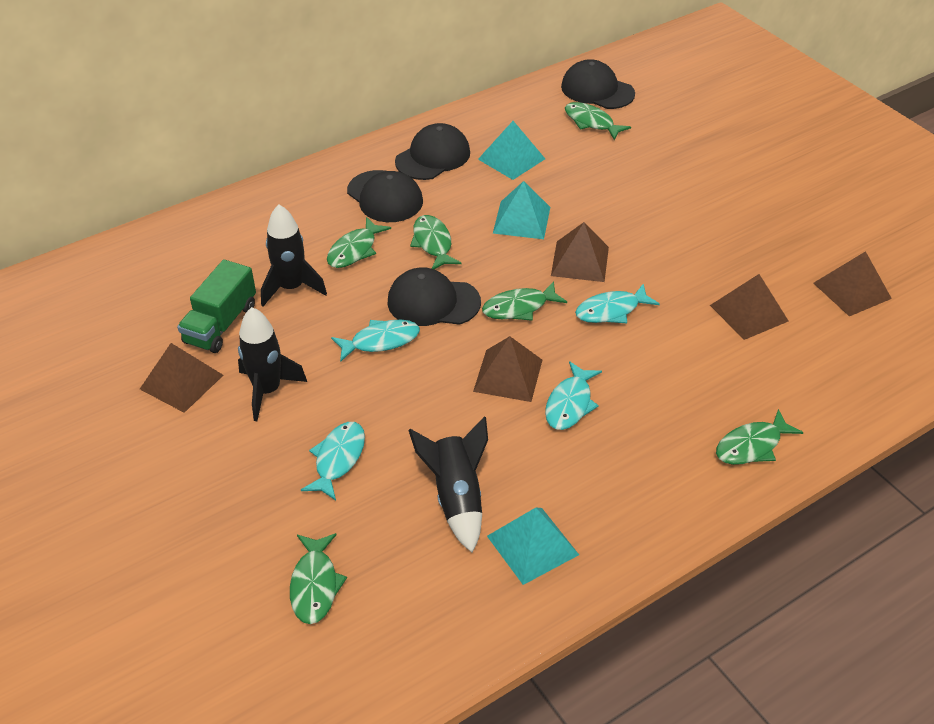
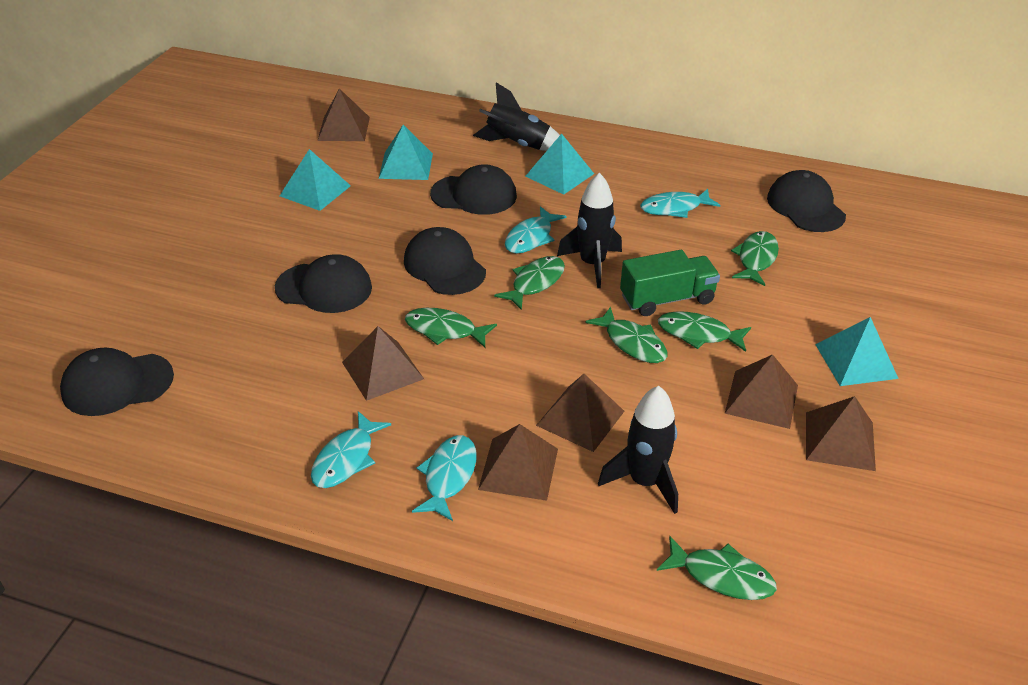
black cap: 4 -> 5
brown pyramid: 5 -> 6
turquoise pyramid: 3 -> 4

